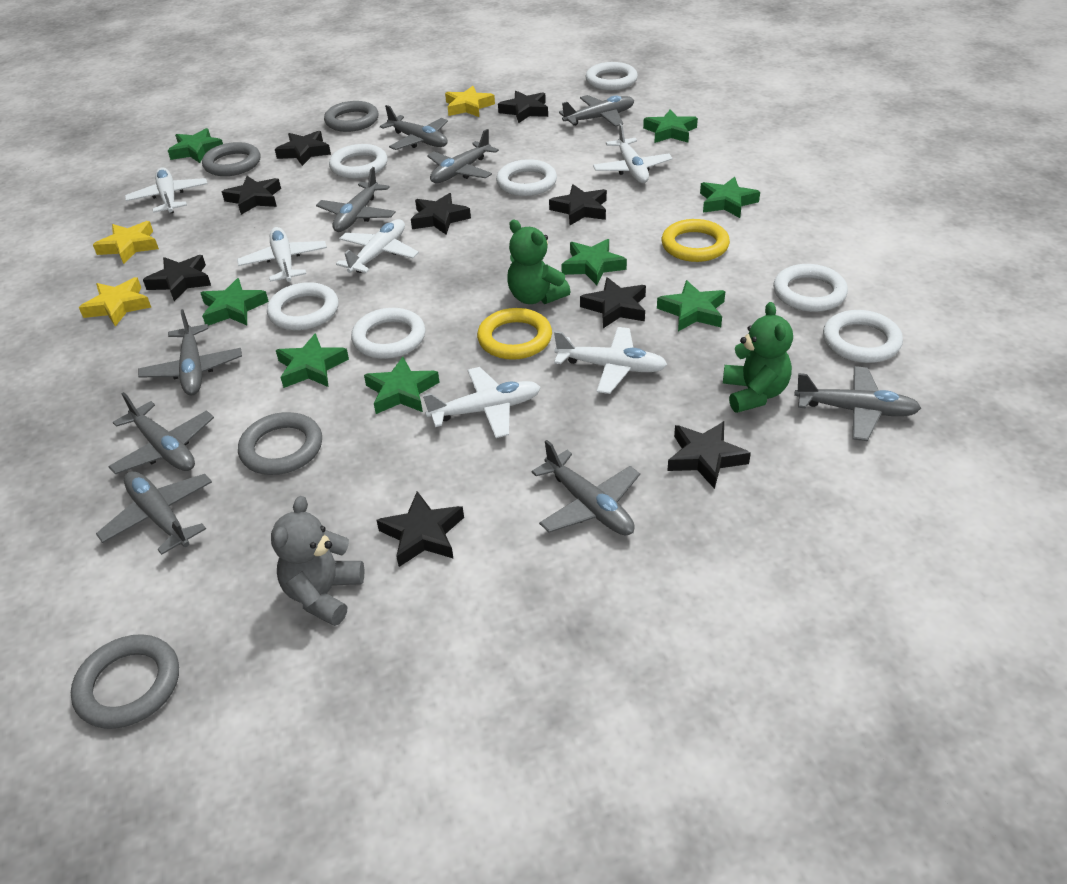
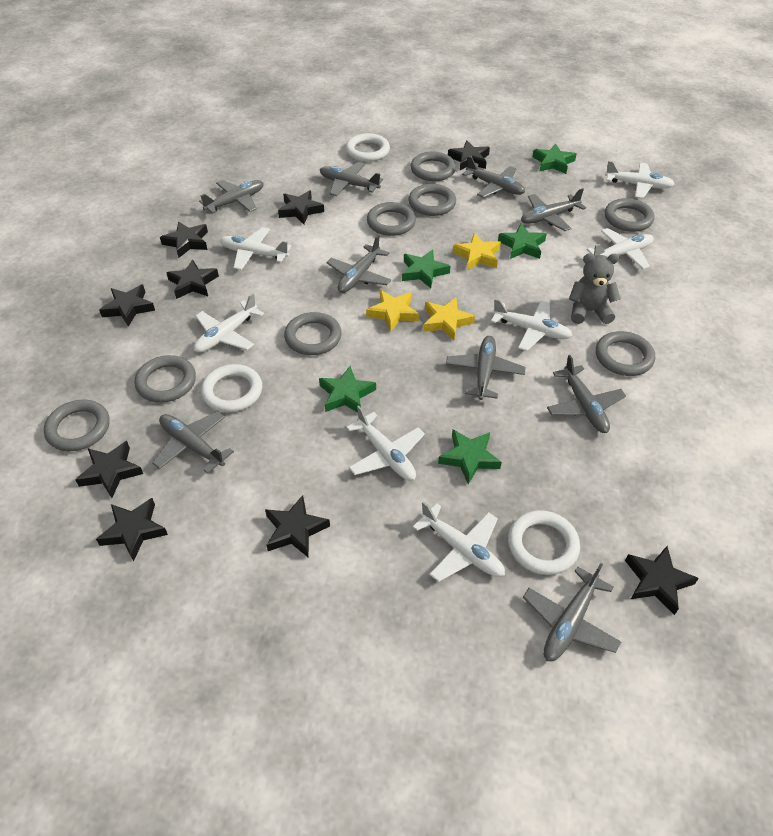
green star: 8 -> 5
green teddy bear: 2 -> 0
grey ring: 4 -> 8
white plane: 6 -> 7
white ring: 7 -> 3
yellow ring: 2 -> 0

